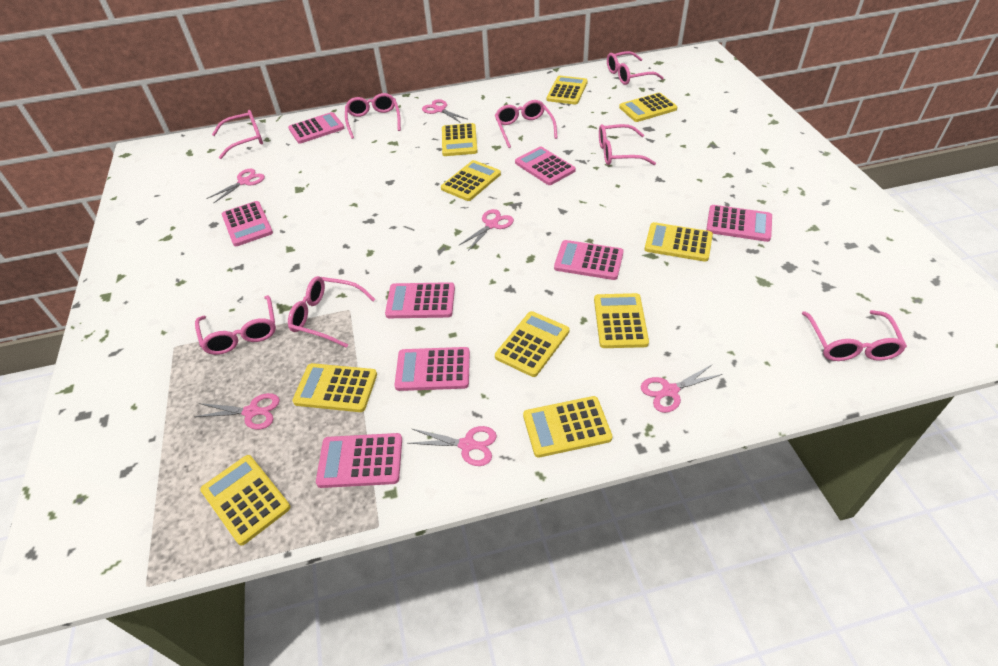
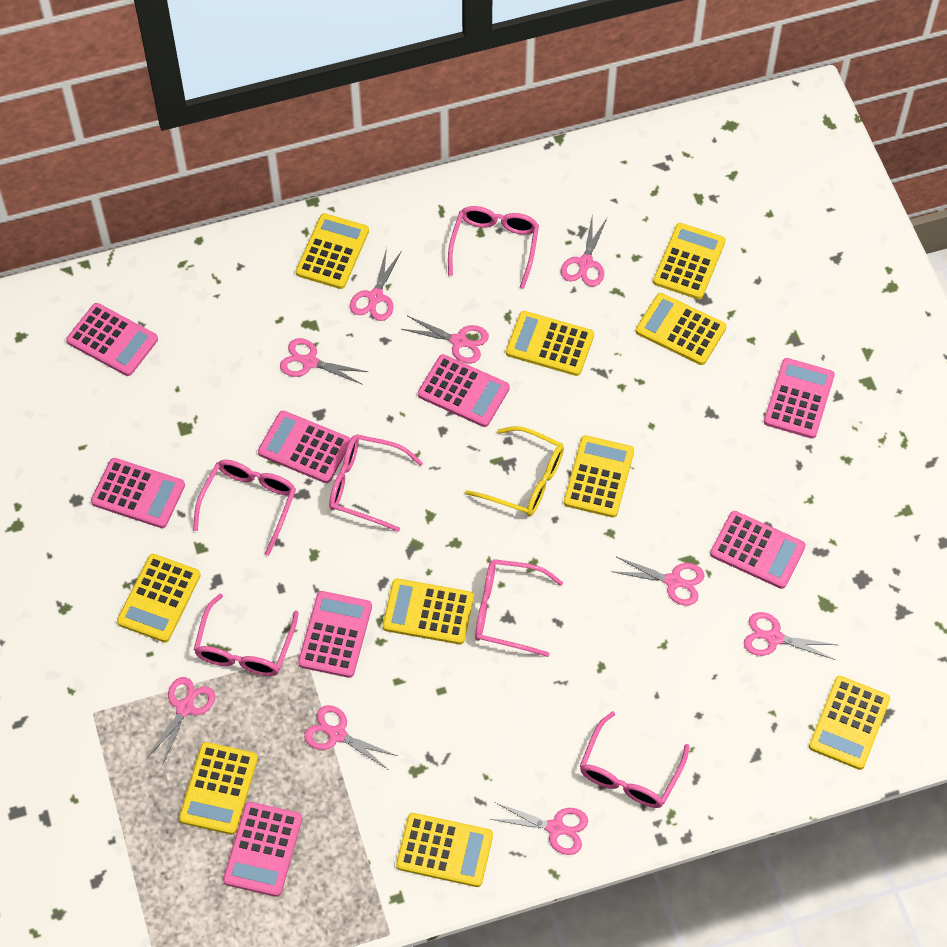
pink glasses: 8 -> 6
pink scissors: 6 -> 9
yellow glasses: 0 -> 1

